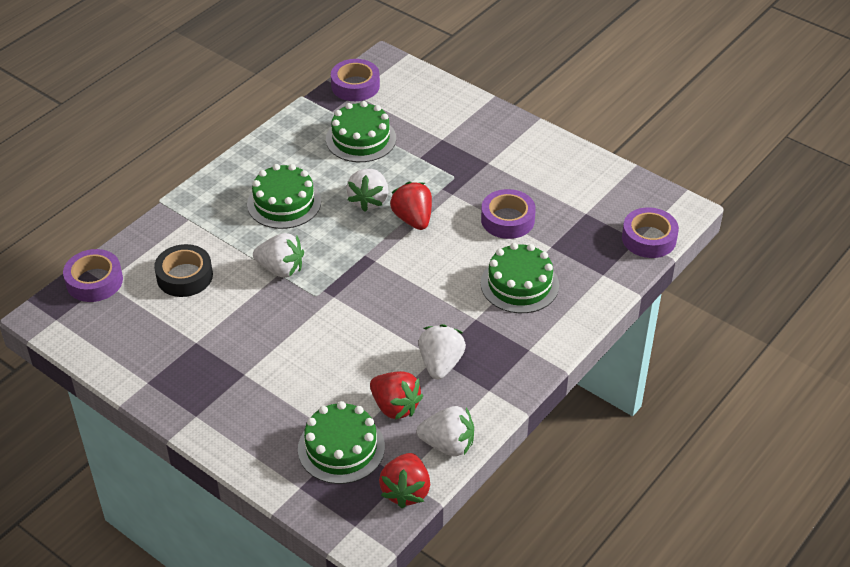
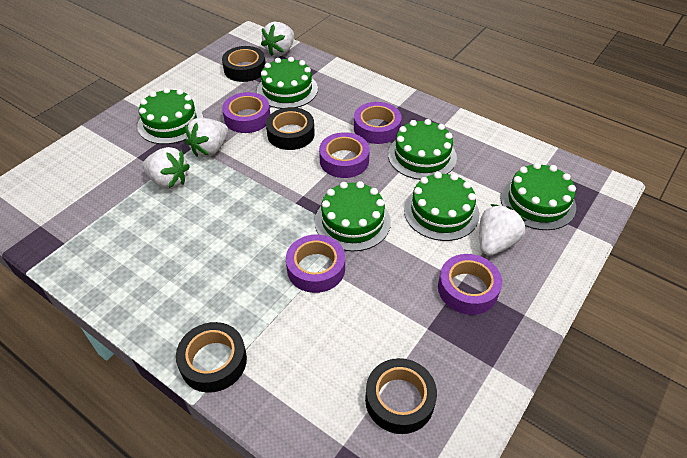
black tape: 1 -> 4
green cake: 4 -> 6
purple tape: 4 -> 5
red strawberry: 3 -> 0

